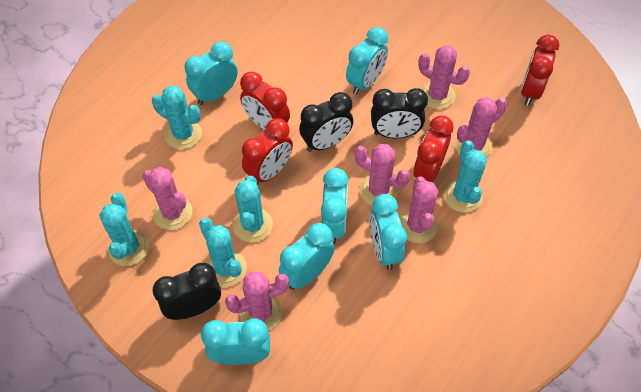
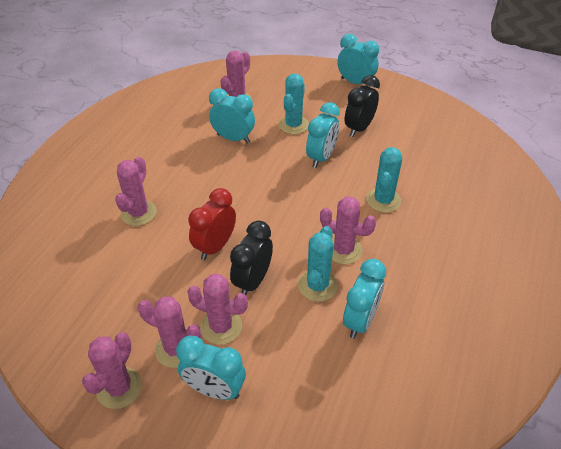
black clock: 3 -> 2
red clock: 4 -> 1
turquoise cactus: 5 -> 3
turquoise clock: 6 -> 5

